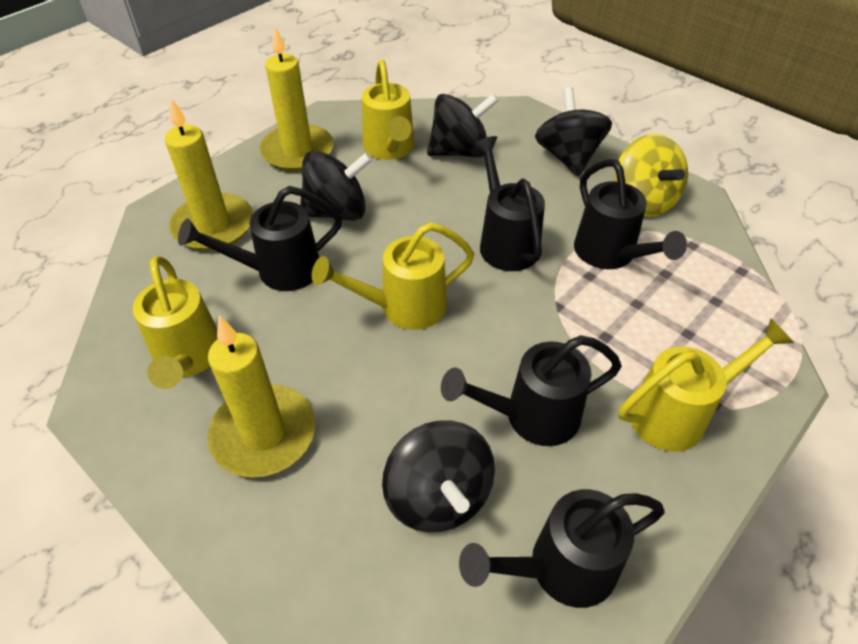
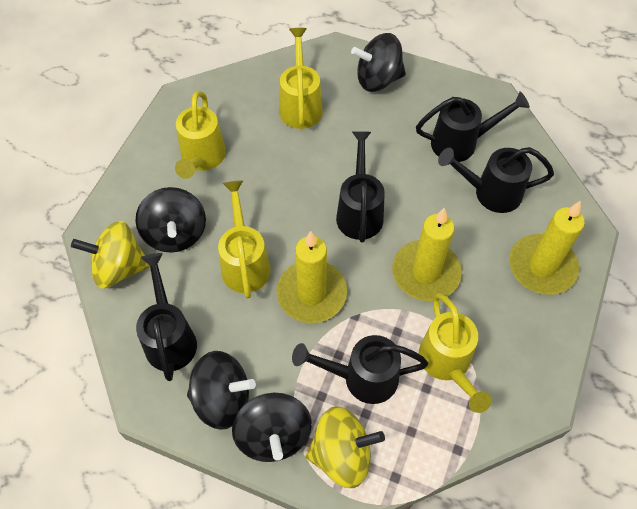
yellow spinning top: 1 -> 2

